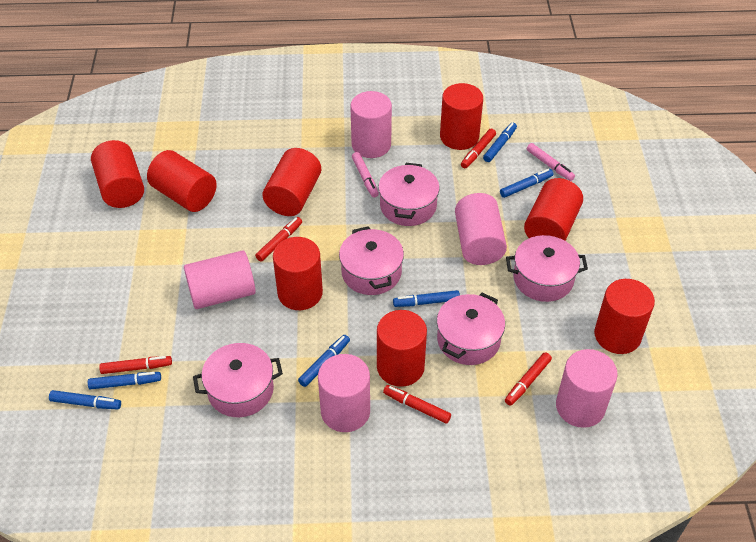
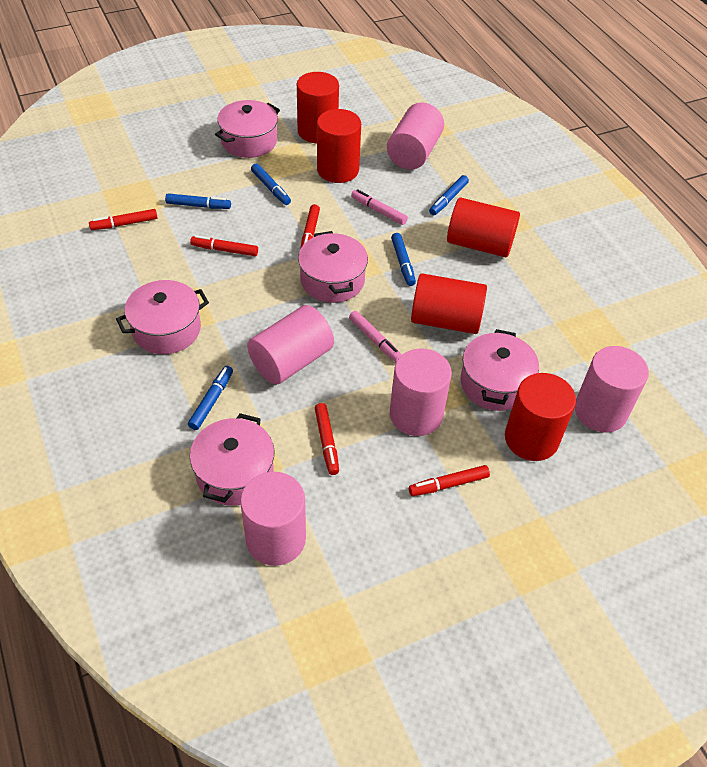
blue marker: 6 -> 5
red cylinder: 8 -> 5

